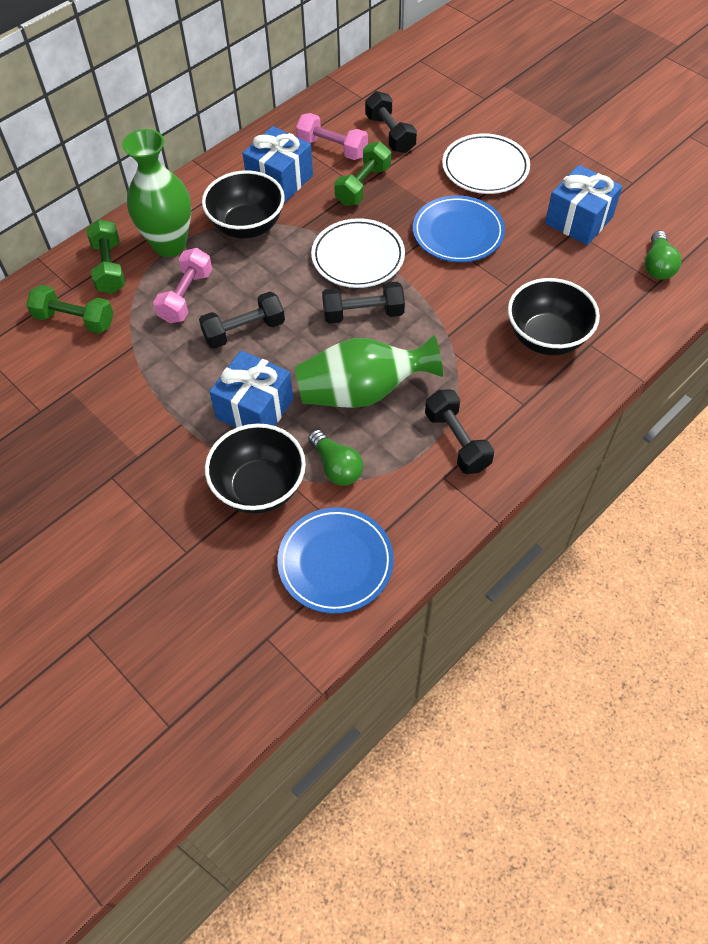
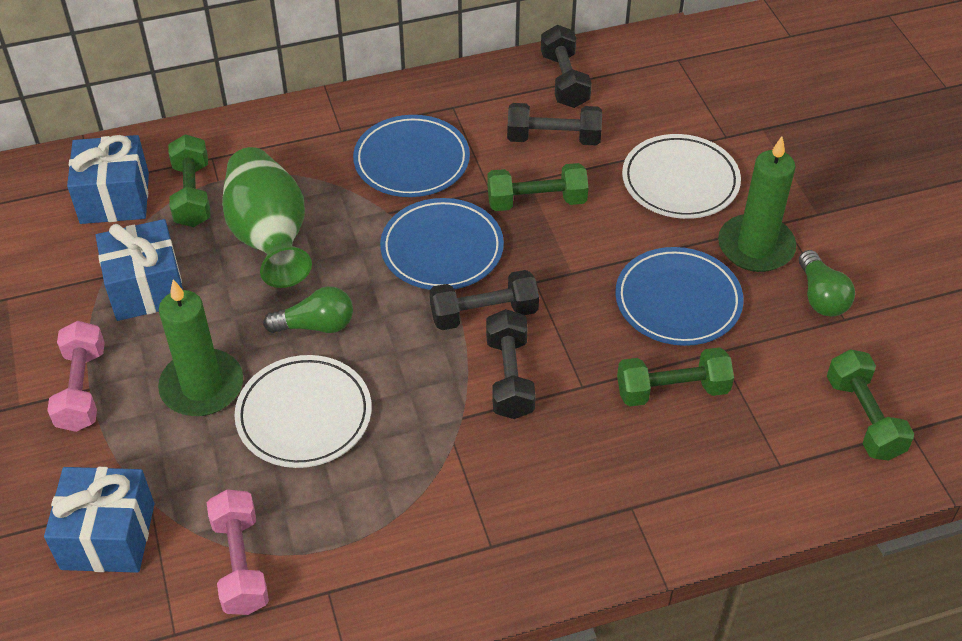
black bowl: 3 -> 0
blue plate: 2 -> 3
green candle: 0 -> 2
green dumbbell: 3 -> 4
green vase: 2 -> 1

